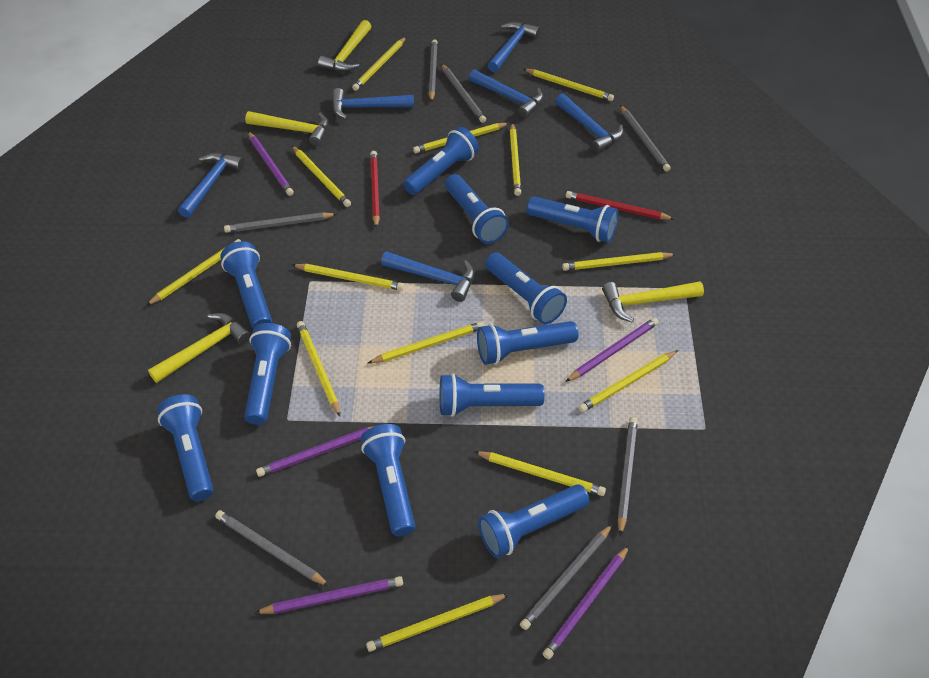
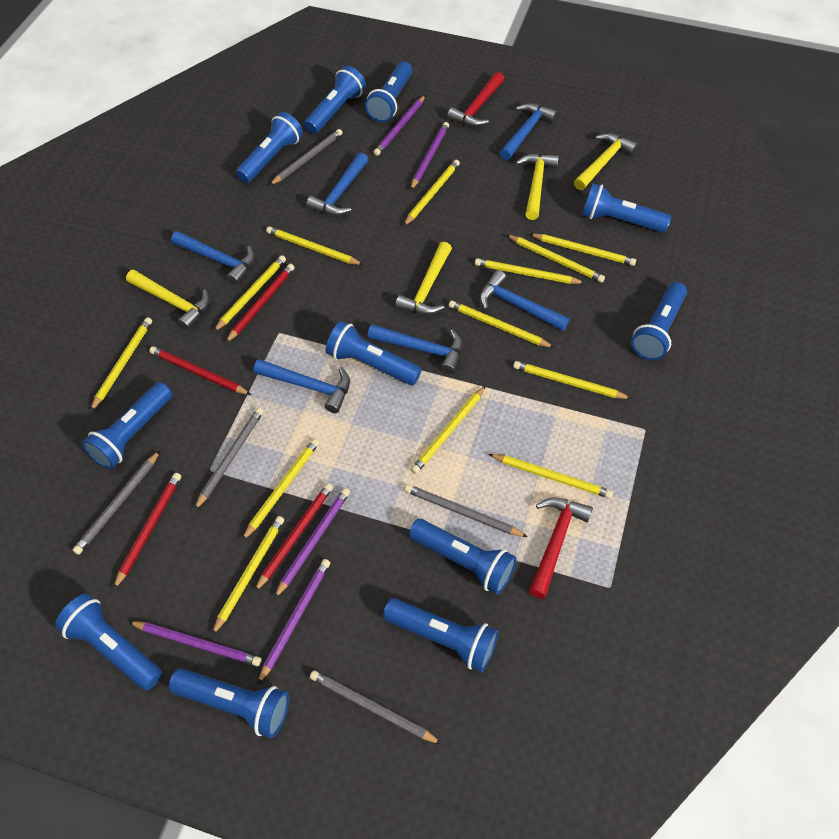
grey pencil: 7 -> 5
red hammer: 0 -> 2
red pencil: 2 -> 4

